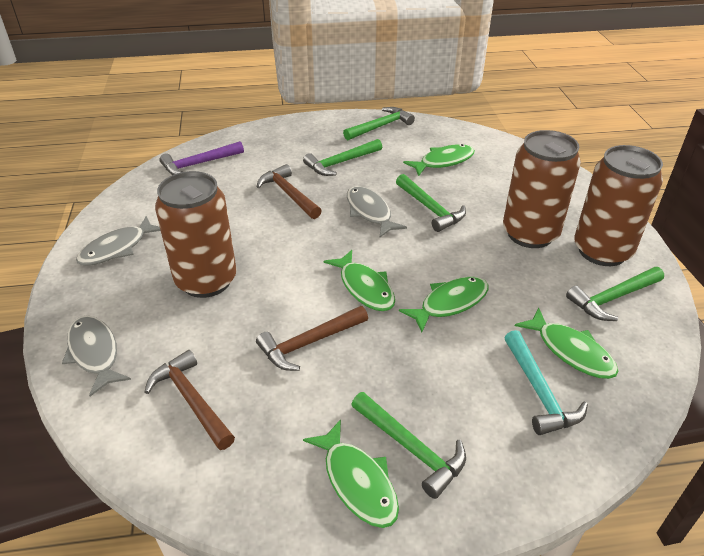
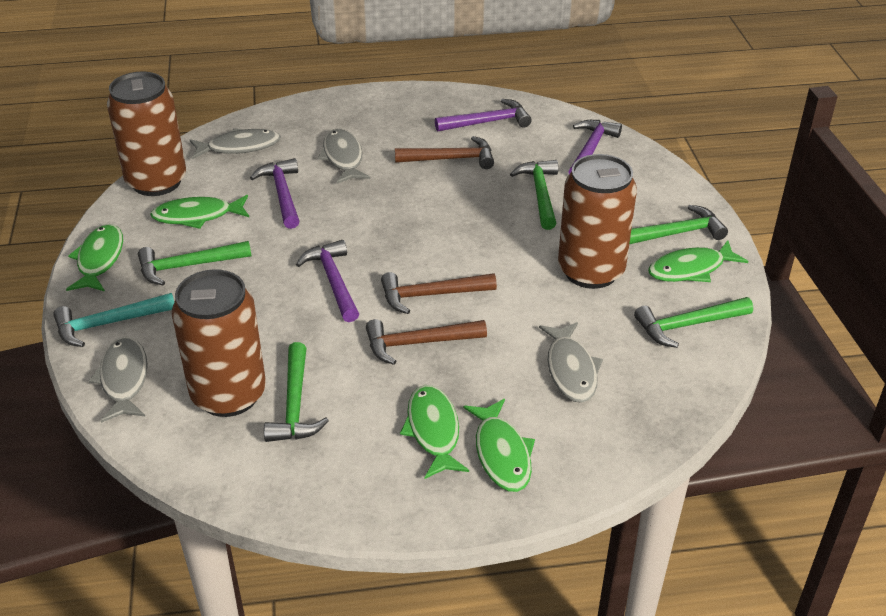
grey fish: 3 -> 4
purple hammer: 1 -> 4

